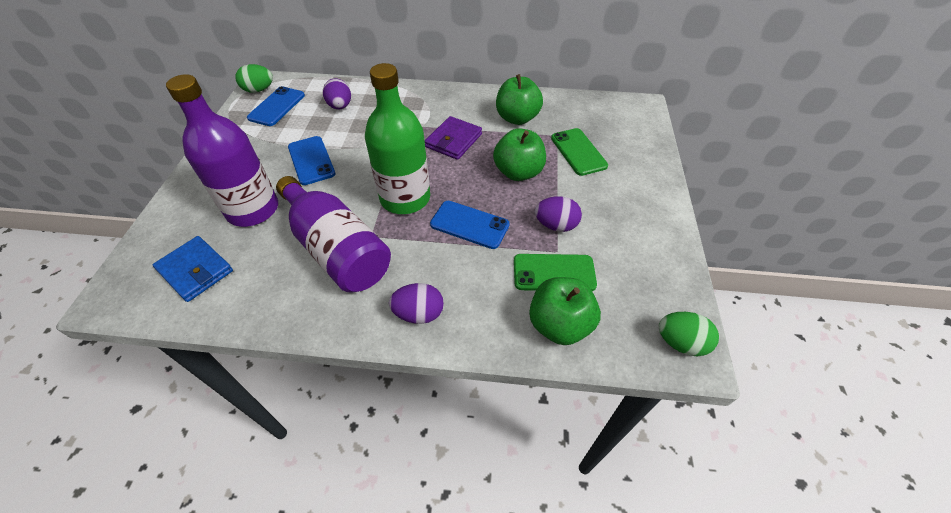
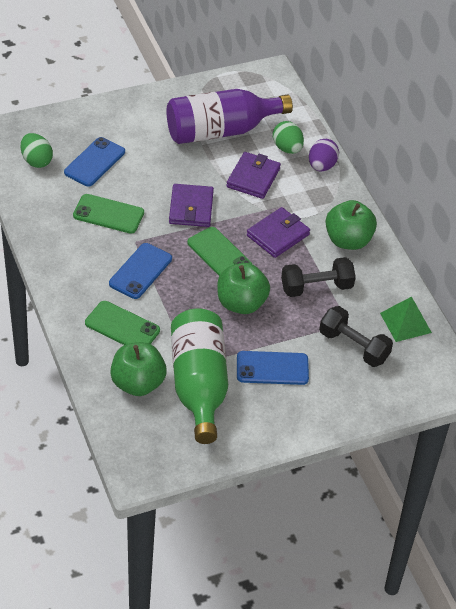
black dumbbell: 0 -> 2
blue wallet: 1 -> 0
green phone: 2 -> 3
green pyramid: 0 -> 1
purple bottle: 2 -> 1
purple egg: 3 -> 1
purple wallet: 1 -> 3

